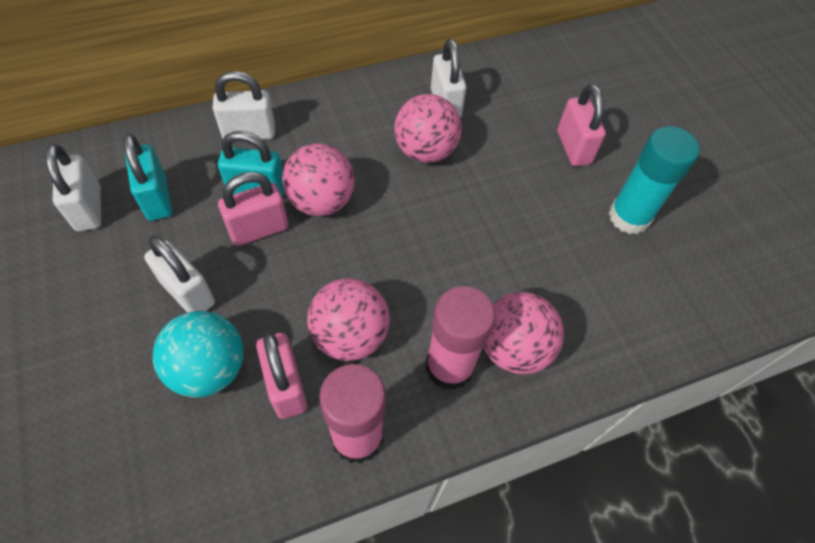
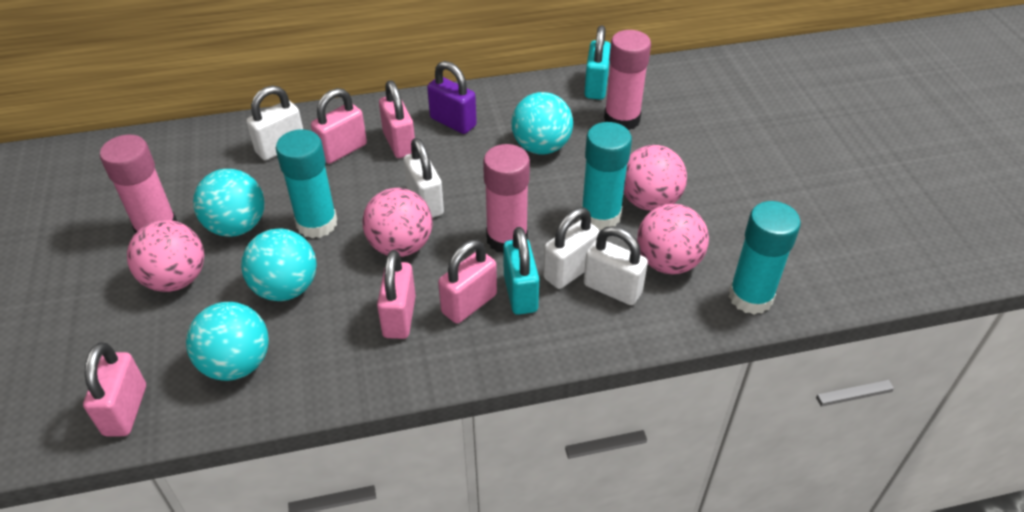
pink glue stick: 2 -> 3
pink padlock: 3 -> 5
purple padlock: 0 -> 1
turquoise ball: 1 -> 4
turquoise glue stick: 1 -> 3

